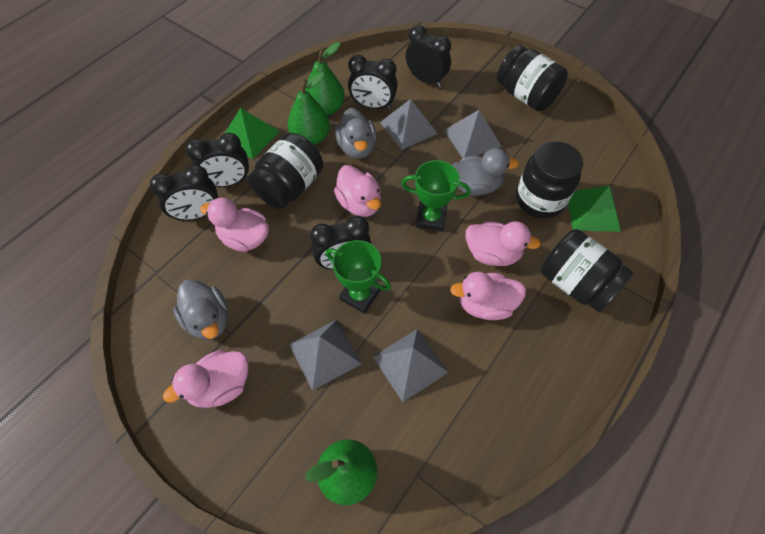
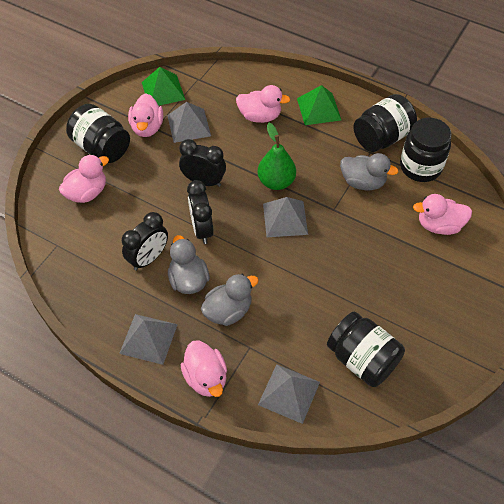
black clock: 5 -> 3
green pear: 3 -> 1
green trophy: 2 -> 0

